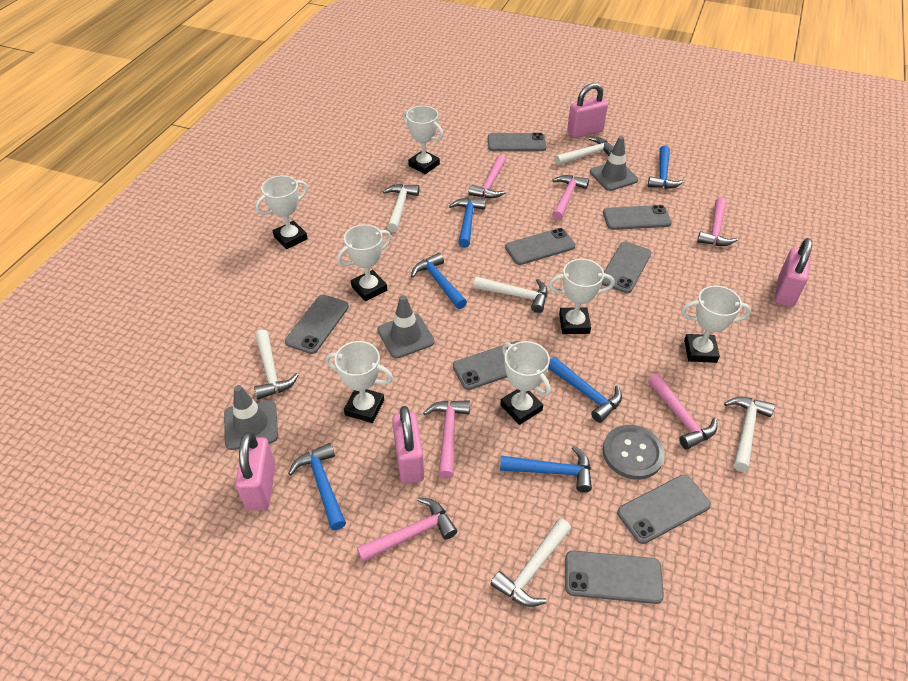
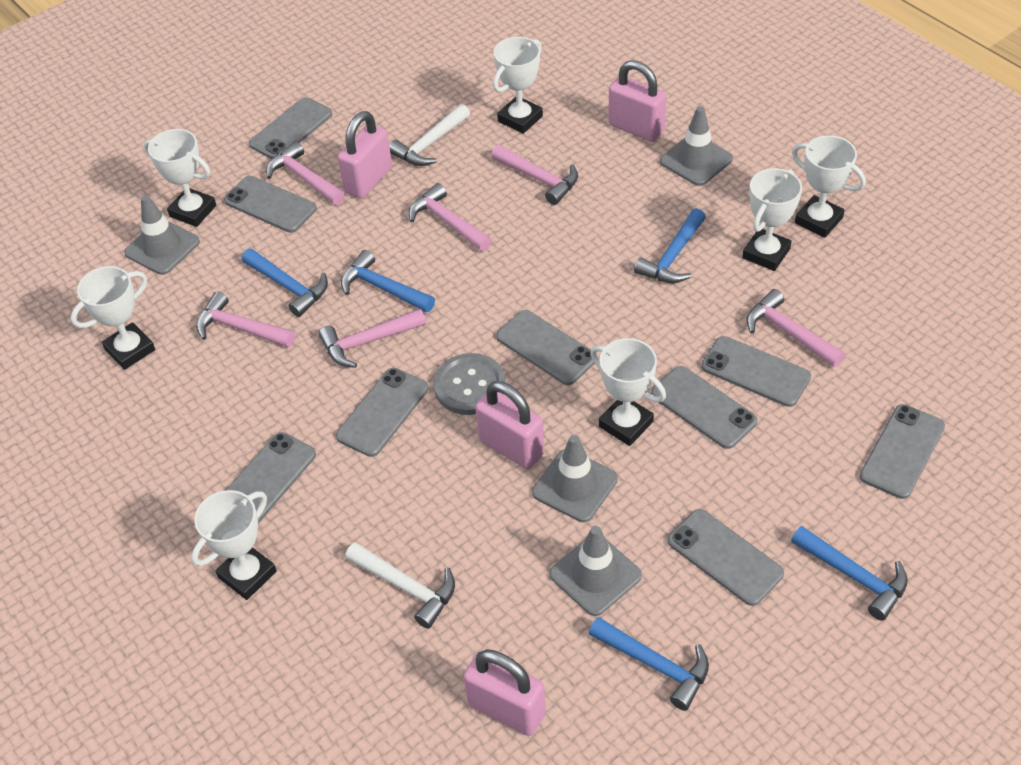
blue hammer: 6 -> 5
grey phone: 8 -> 9
grey traffic cone: 3 -> 4
white hammer: 6 -> 2

